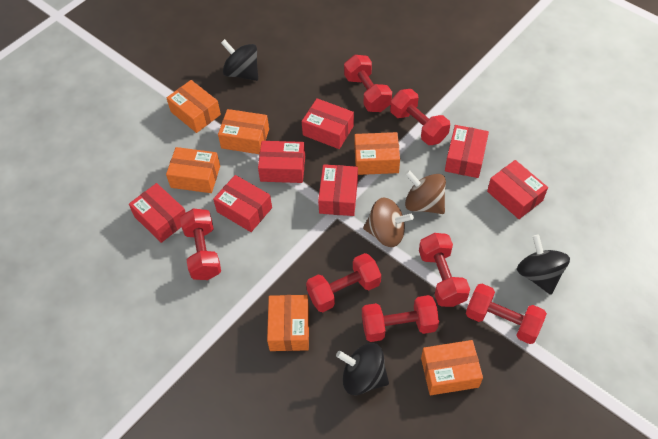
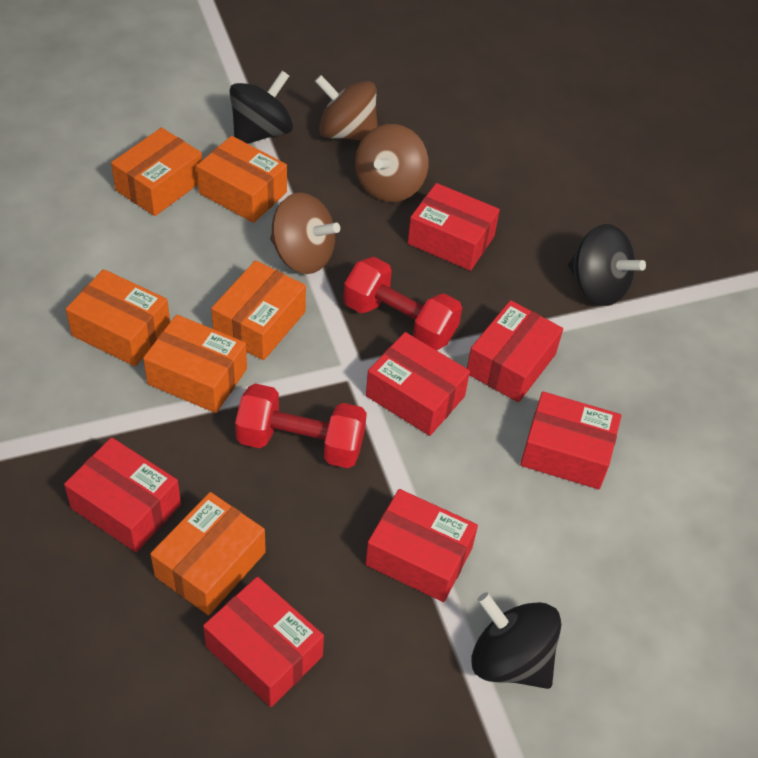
brown spinning top: 2 -> 3
red dumbbell: 7 -> 2

